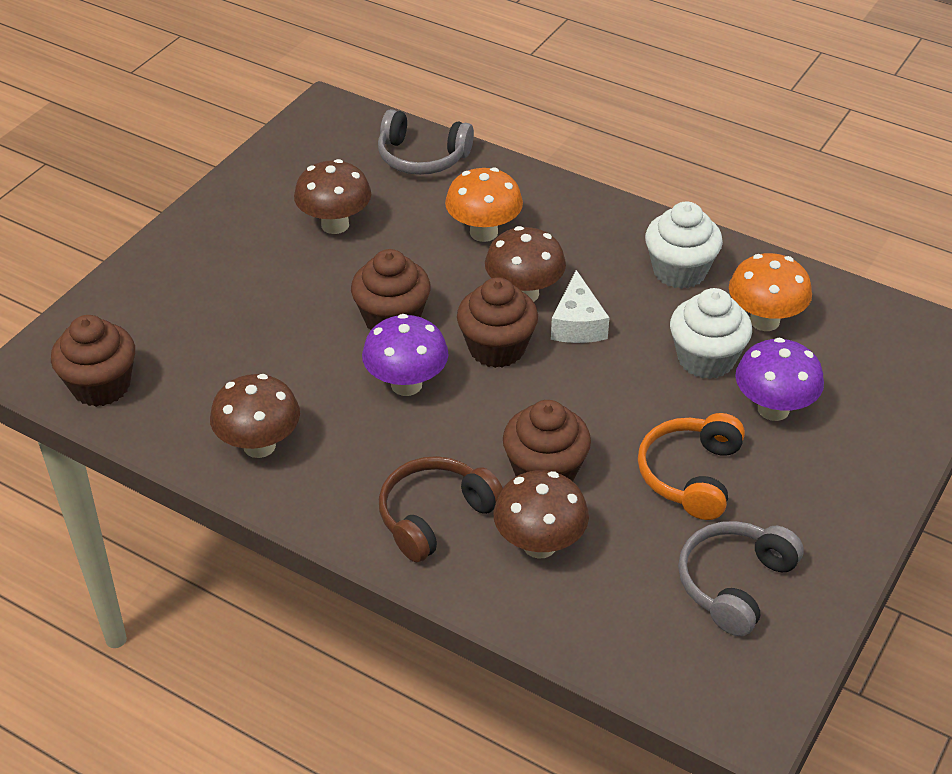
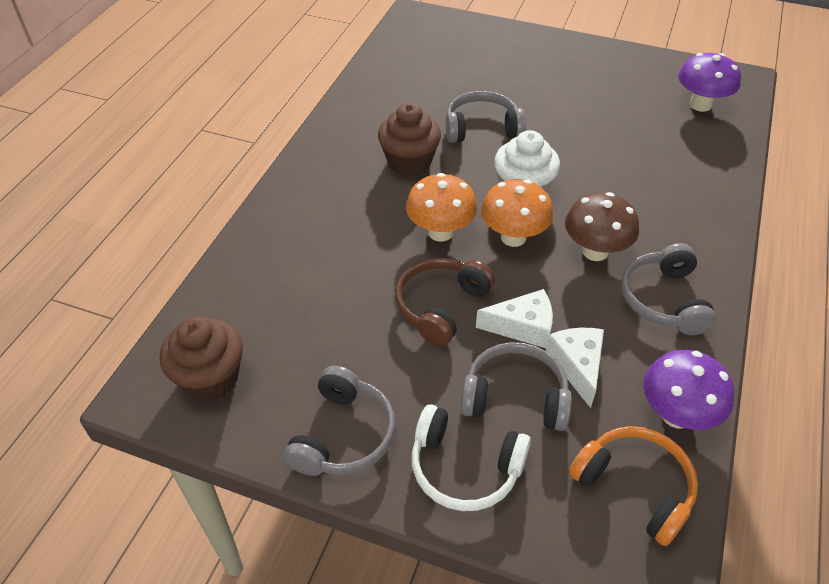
brown cupcake: 4 -> 2
brown mushroom: 4 -> 1
grey headphones: 2 -> 4
white cheese: 1 -> 2
white cupcake: 2 -> 1
white headphones: 0 -> 1

